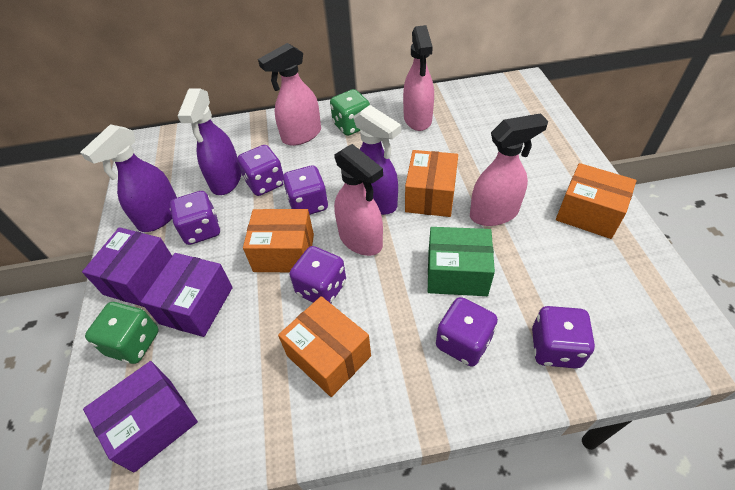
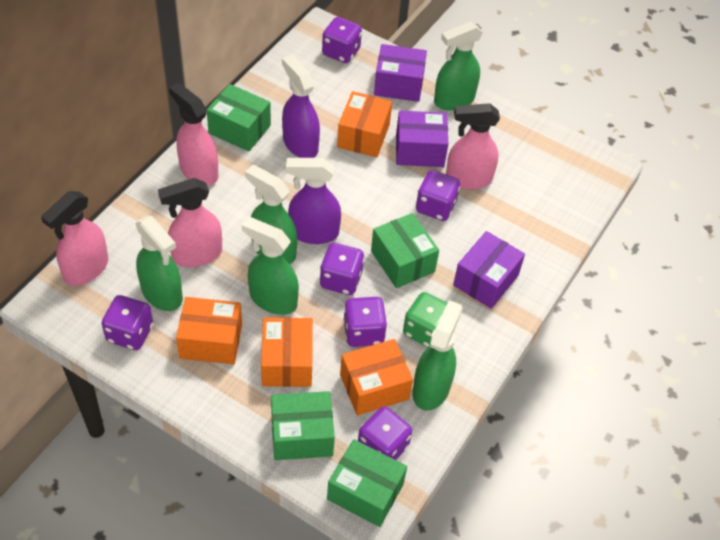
green box: 1 -> 4
green dice: 2 -> 1
green spray bottle: 0 -> 5
purple spray bottle: 3 -> 2

